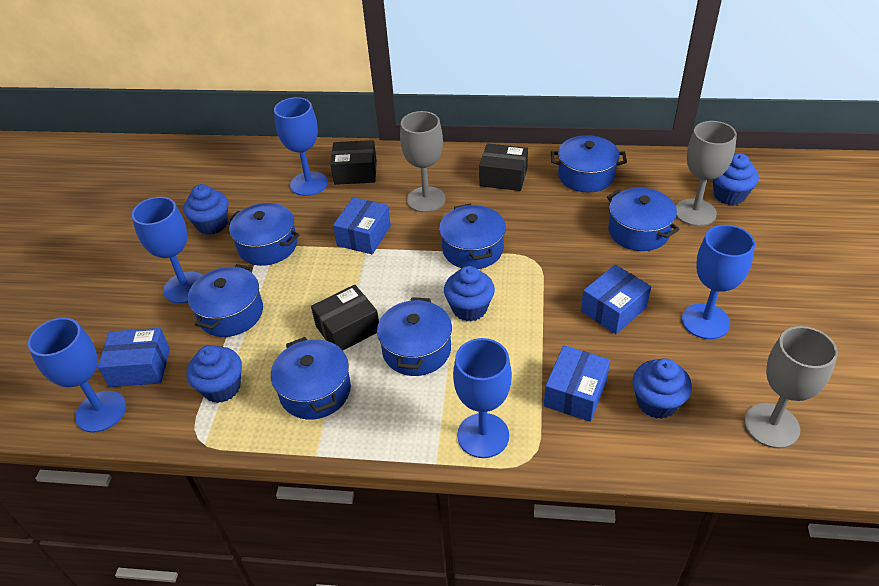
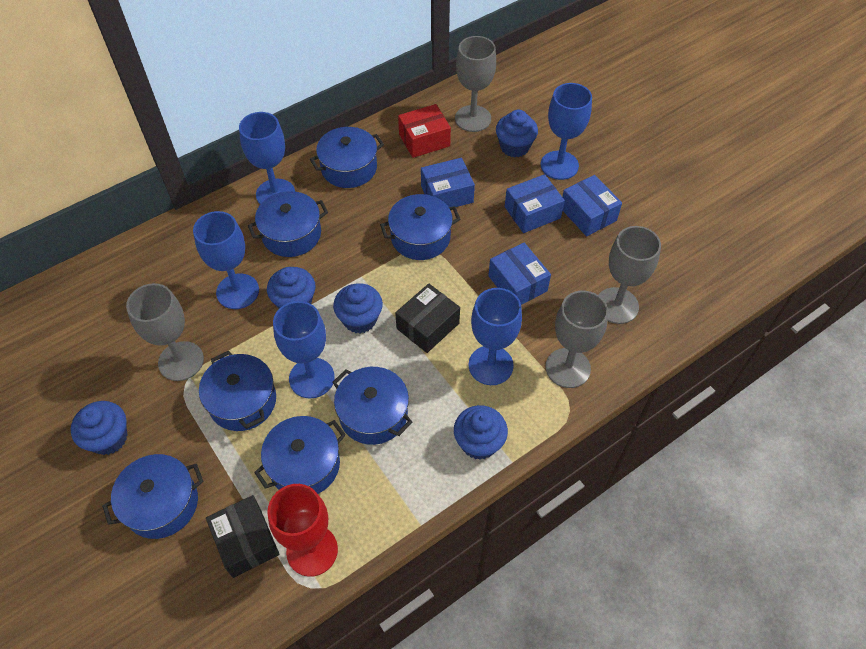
black box: 3 -> 2
grey goblet: 3 -> 4
red box: 0 -> 1
red goblet: 0 -> 1

